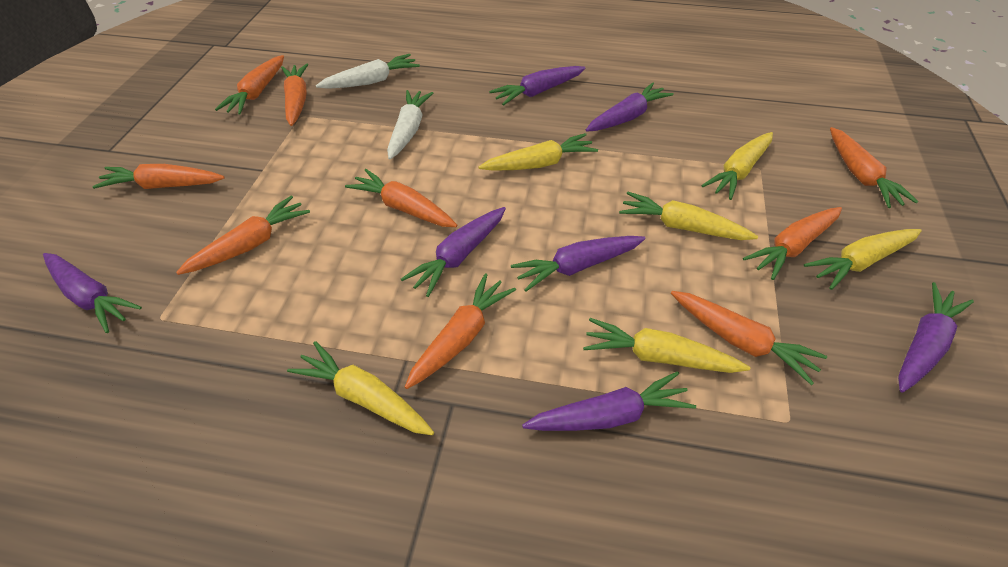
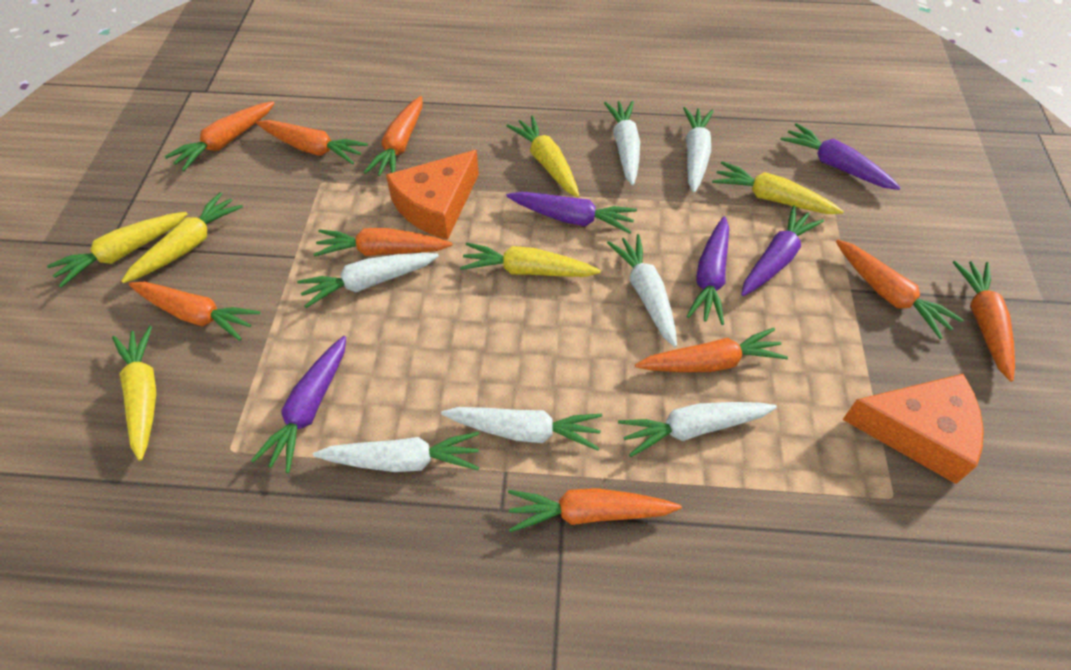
orange cheese: 0 -> 2
purple carrot: 7 -> 5
white carrot: 2 -> 7

